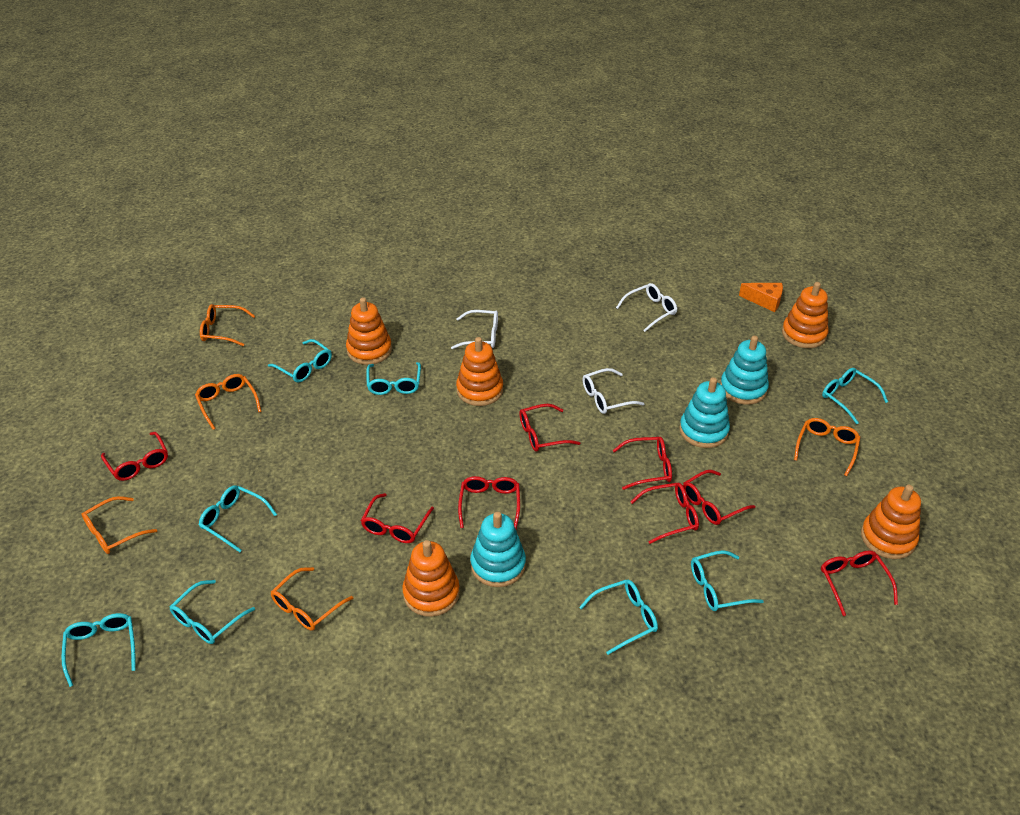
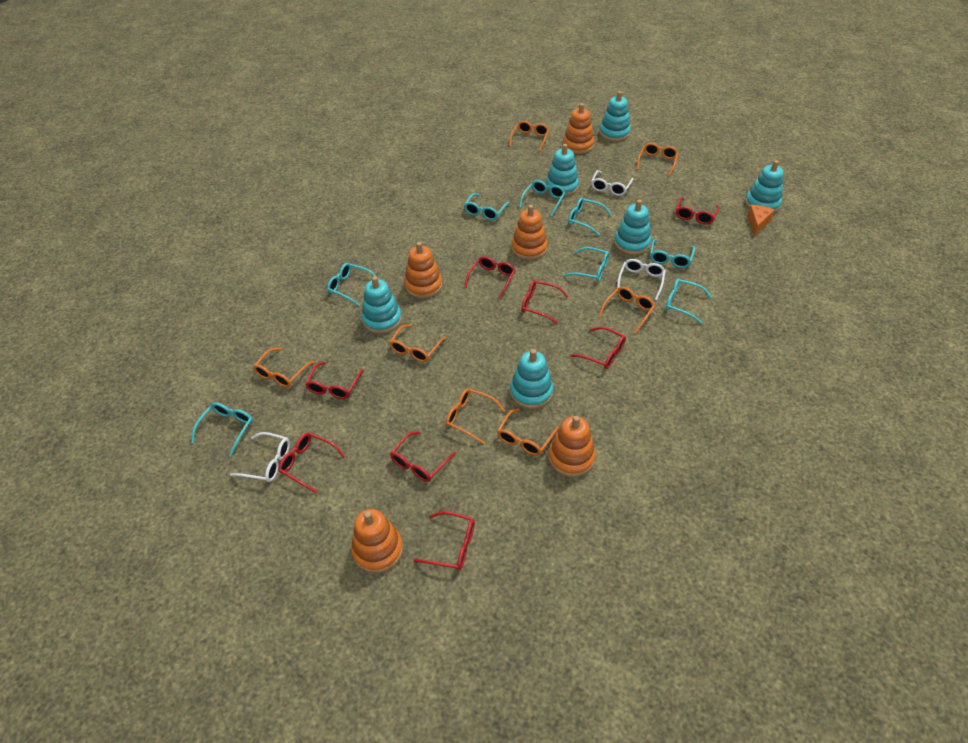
orange glasses: 5 -> 7
turquoise stacking toy: 3 -> 6

